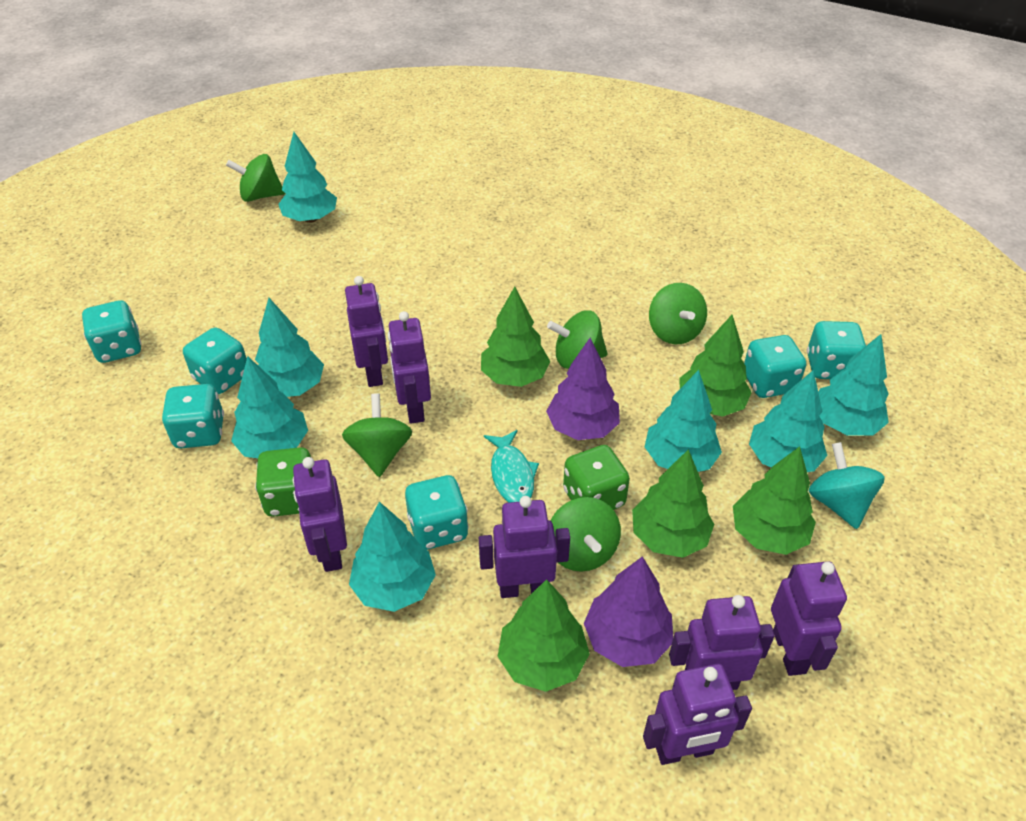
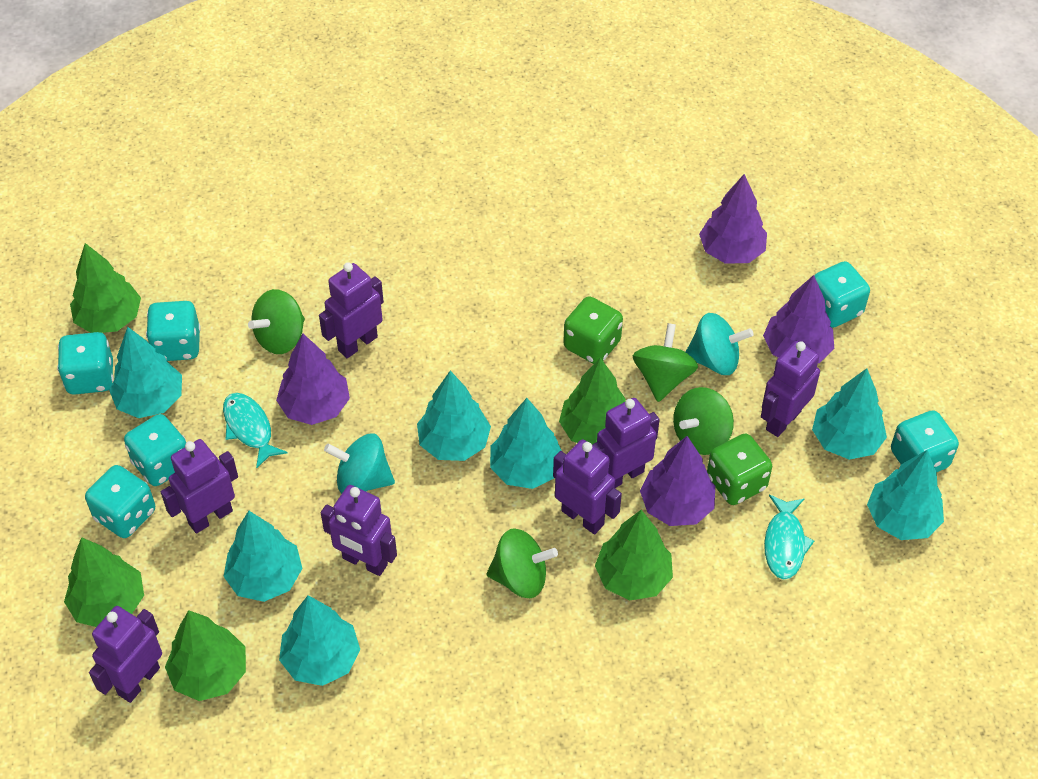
green spinning top: 5 -> 4
purple tree: 2 -> 4
turquoise fish: 1 -> 2
turquoise spinning top: 1 -> 2

